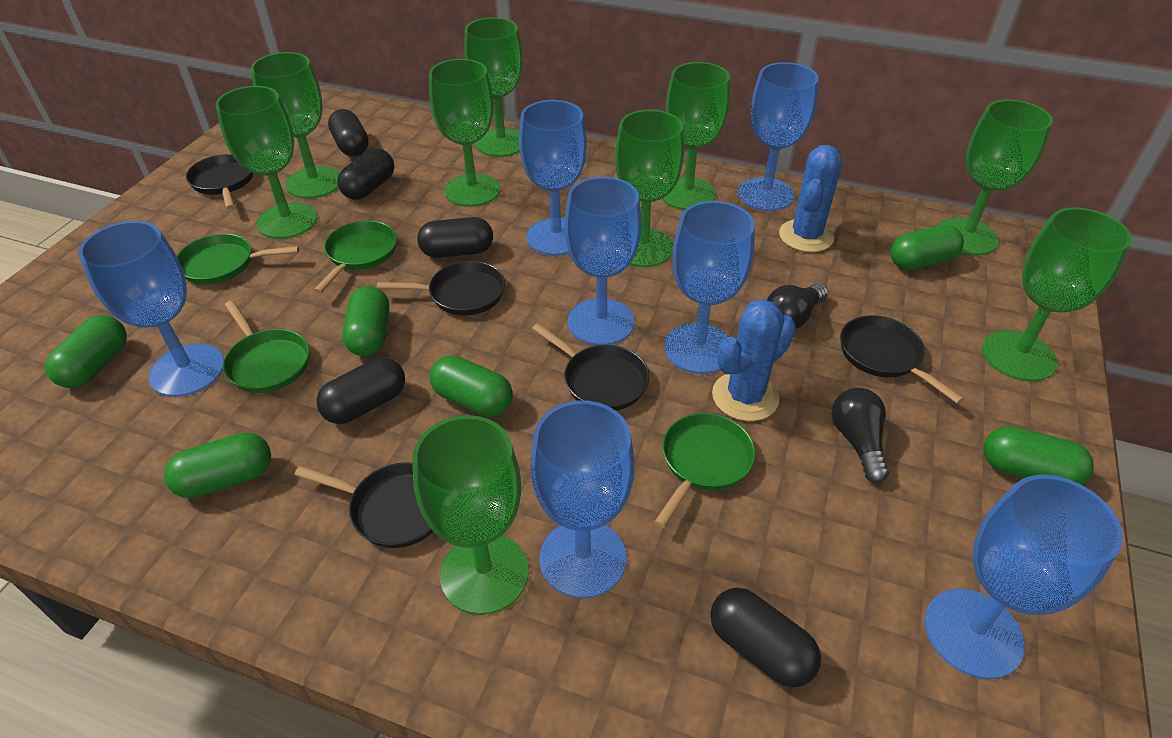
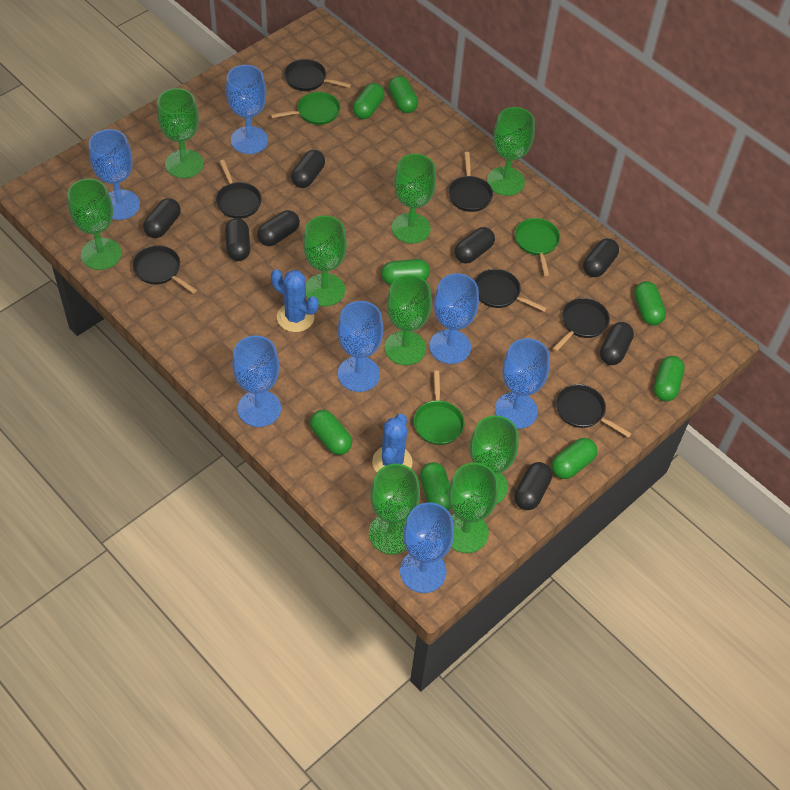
black capsule: 5 -> 8
black light bulb: 2 -> 0
black pan: 5 -> 7
green capsule: 6 -> 8
green pan: 4 -> 3

